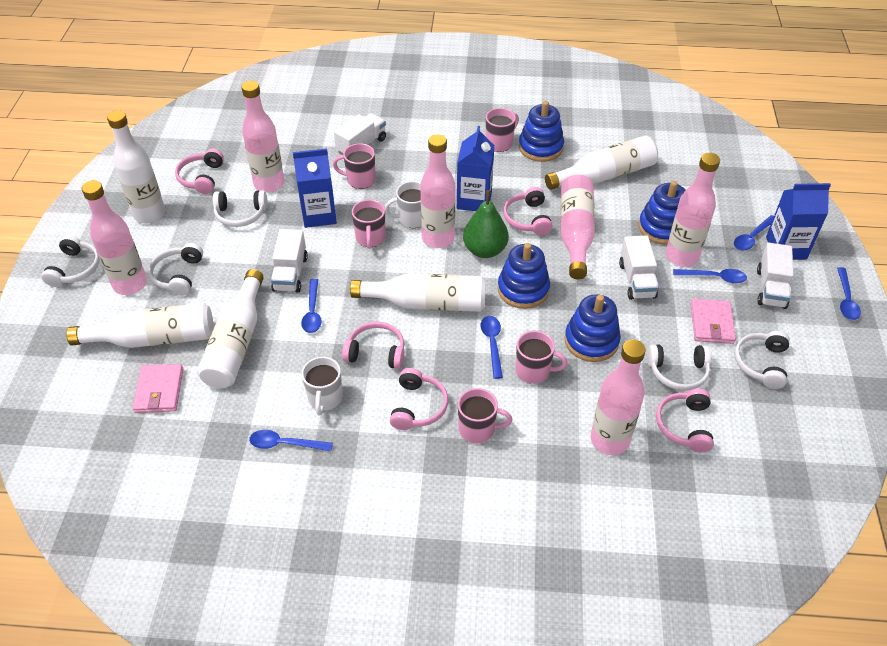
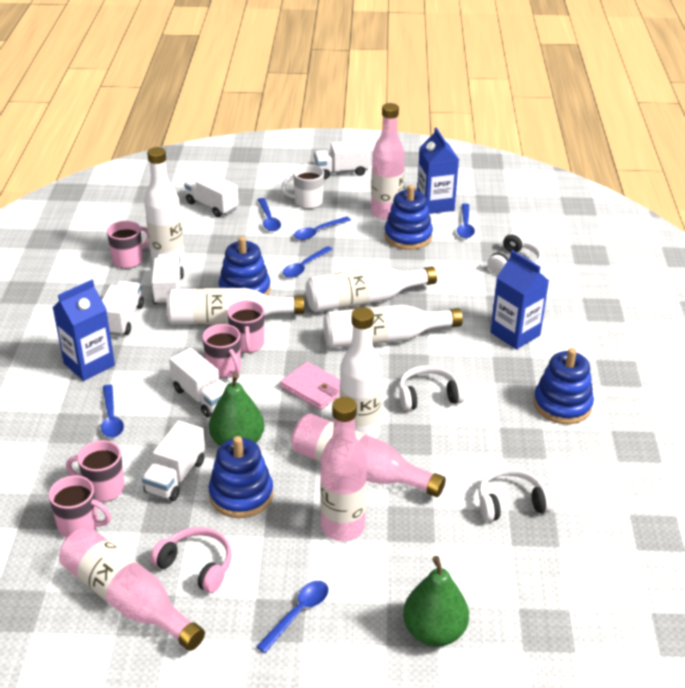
green pear: 1 -> 2
pink bottle: 6 -> 4
pink headphones: 5 -> 1
pink wallet: 2 -> 1
white headphones: 5 -> 3
white mug: 2 -> 1
white truck: 4 -> 6

